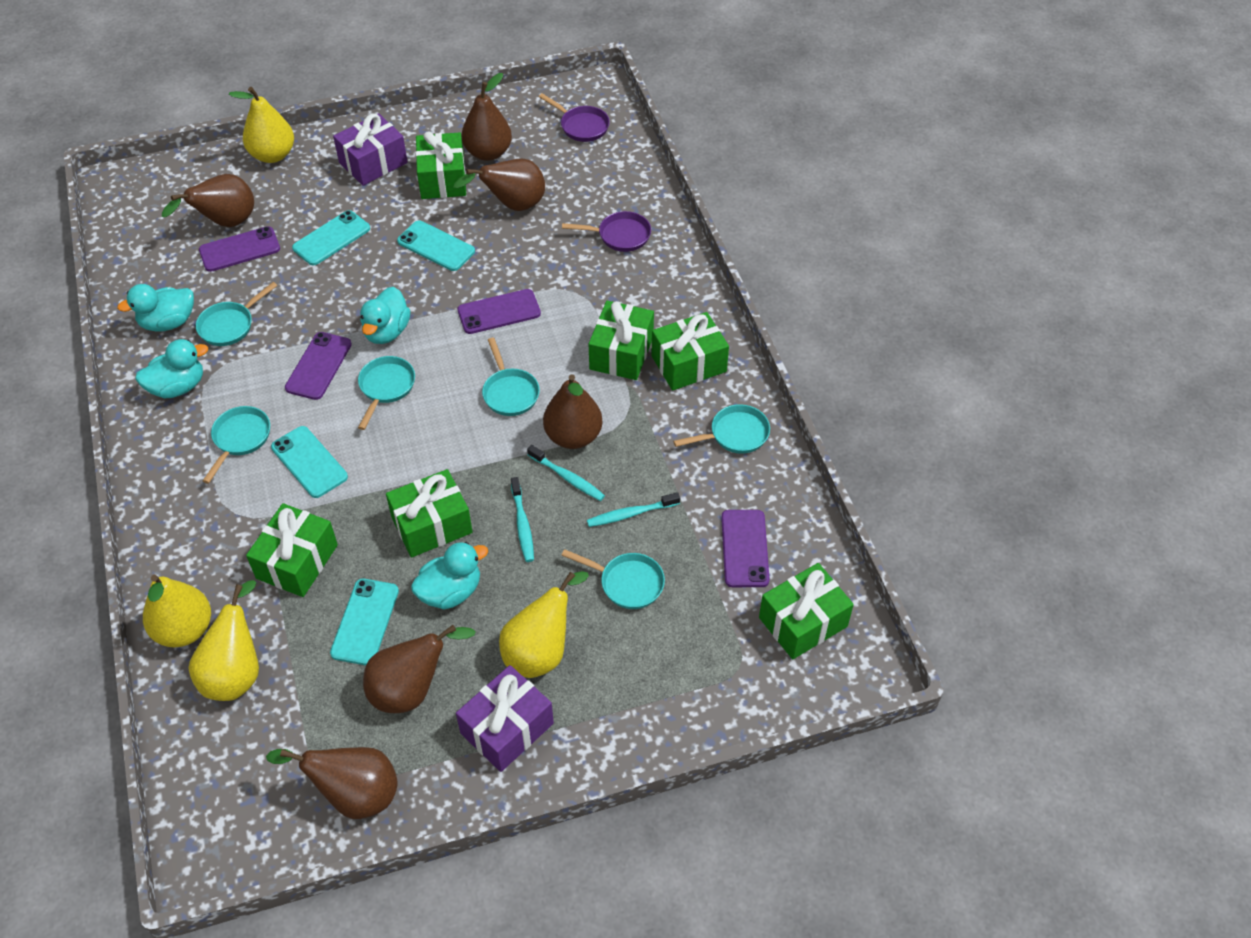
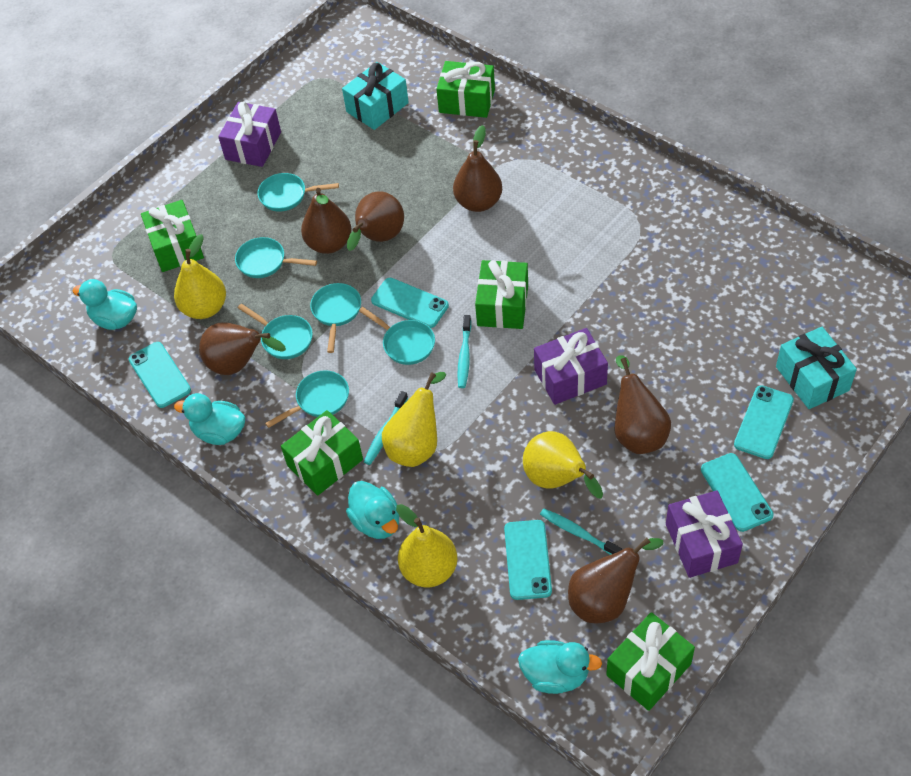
green gift: 6 -> 5
purple gift: 2 -> 3
purple pan: 2 -> 0
purple phone: 4 -> 0
turquoise gift: 0 -> 2
turquoise phone: 4 -> 5

